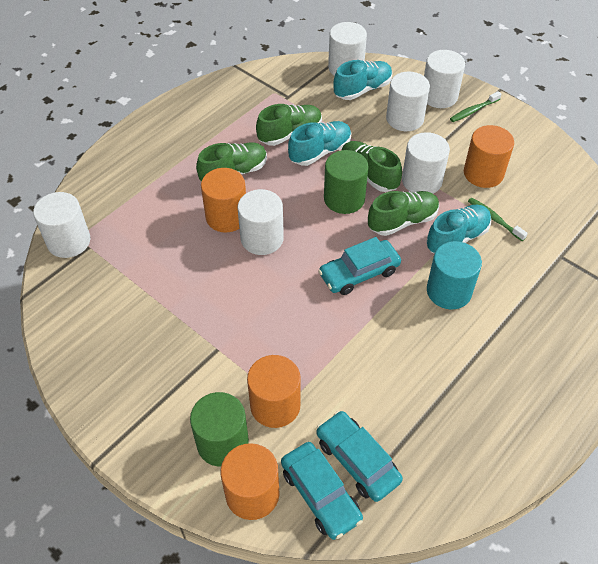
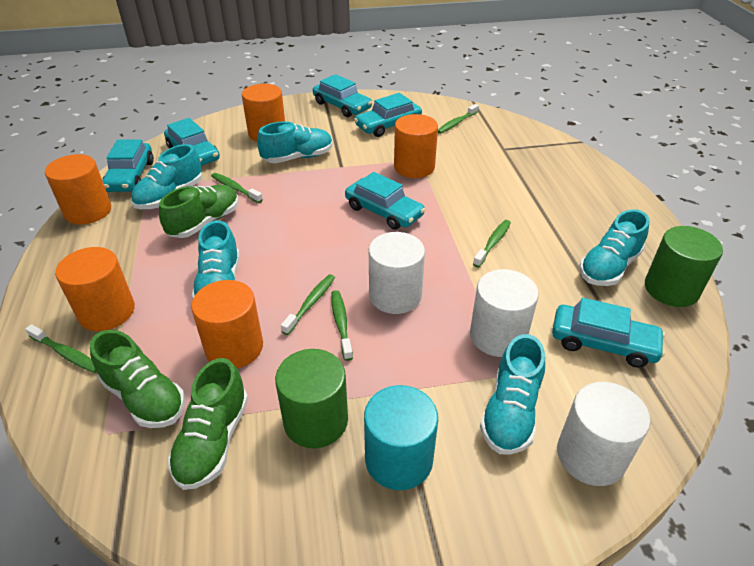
green shoe: 4 -> 3
green toothbrush: 2 -> 6
orange cylinder: 4 -> 5
turquoise car: 3 -> 6
turquoise shoe: 3 -> 5
white cylinder: 6 -> 3

